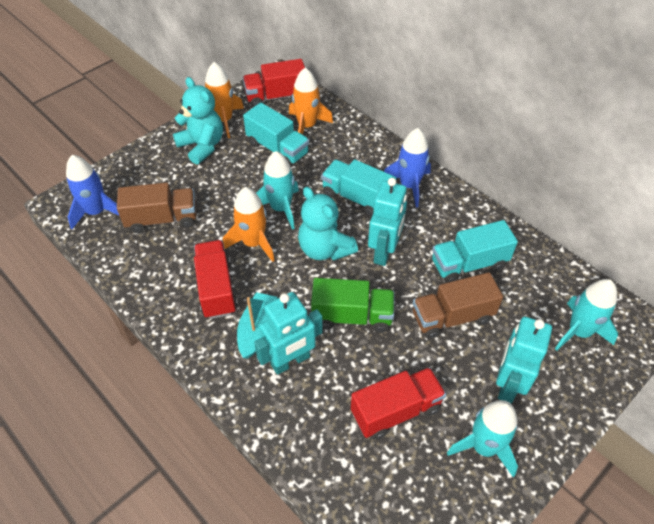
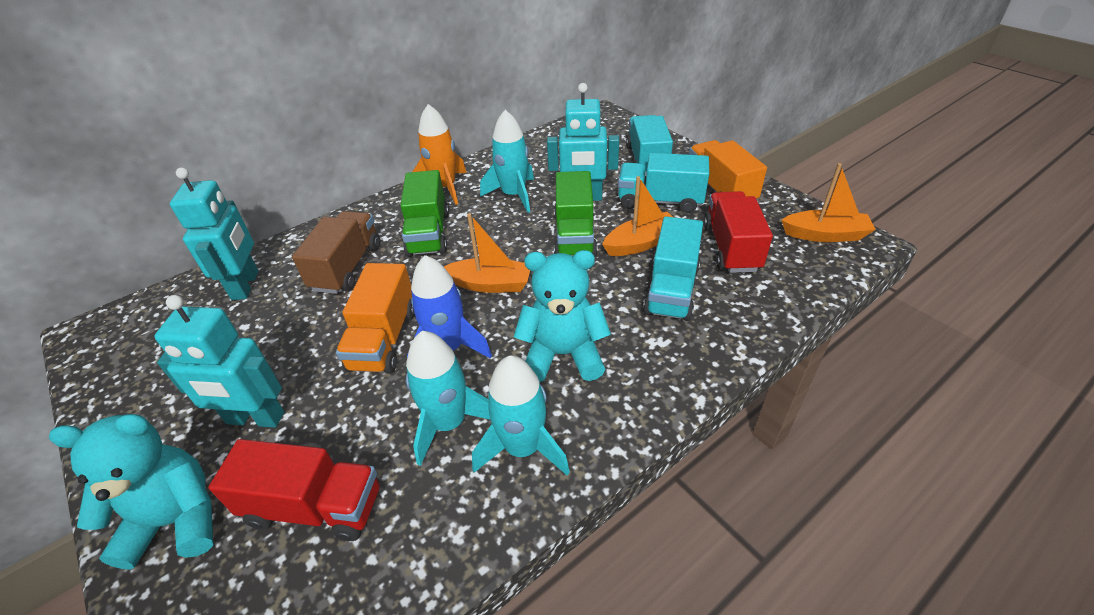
blue rocket: 2 -> 1
brown truck: 2 -> 1
green truck: 1 -> 2
orange boat: 0 -> 3
orange rocket: 3 -> 1
orange truck: 0 -> 2
red truck: 3 -> 2
turquoise boat: 1 -> 0

